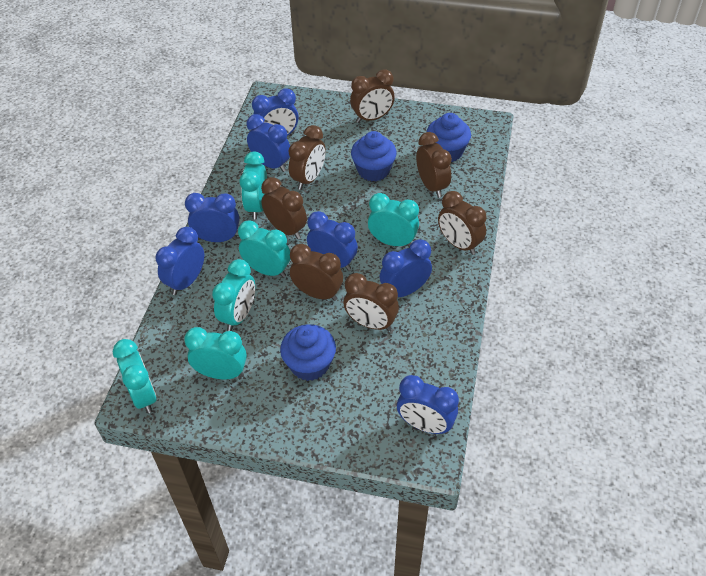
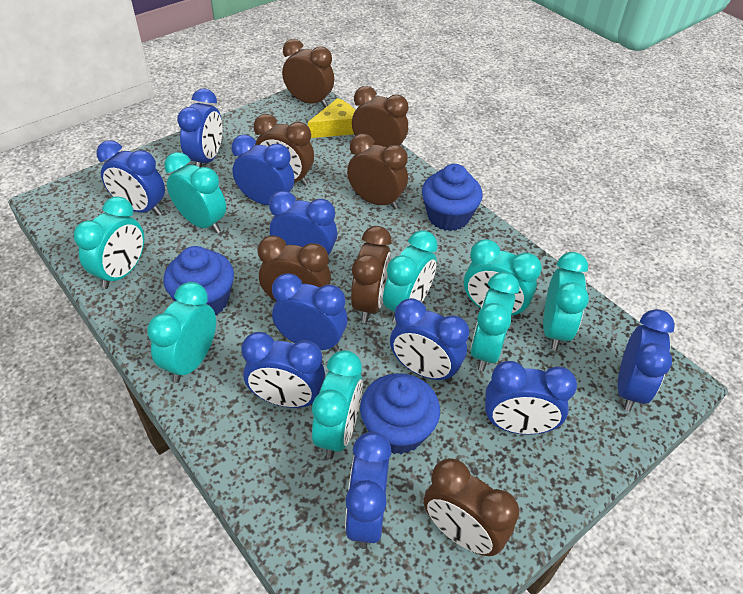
blue clock: 7 -> 10
turquoise clock: 6 -> 8
yellow cheese: 0 -> 1

